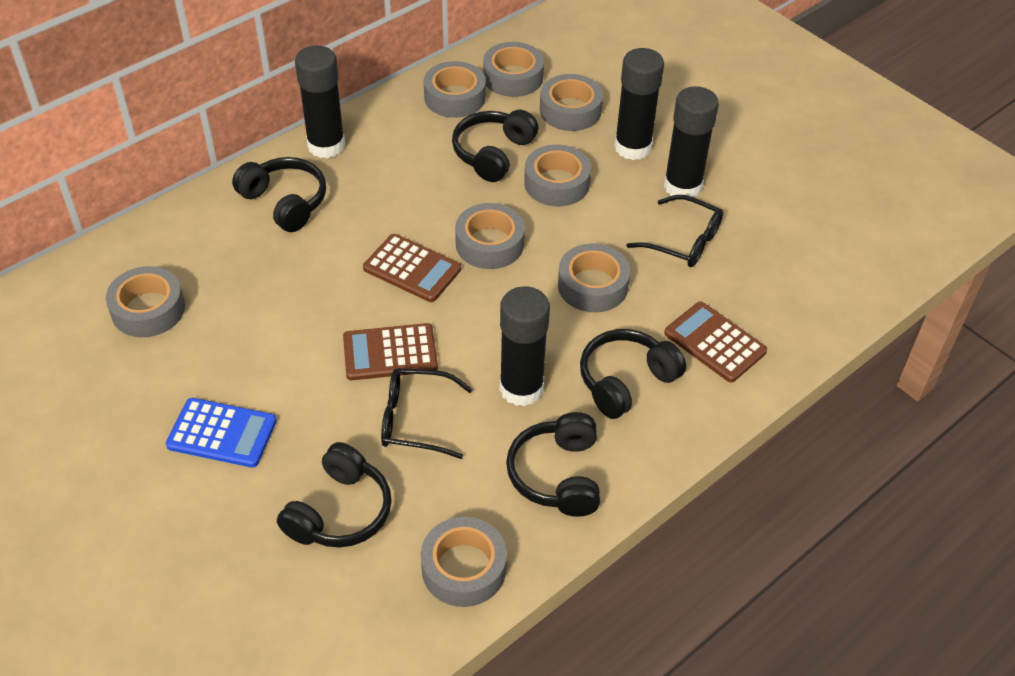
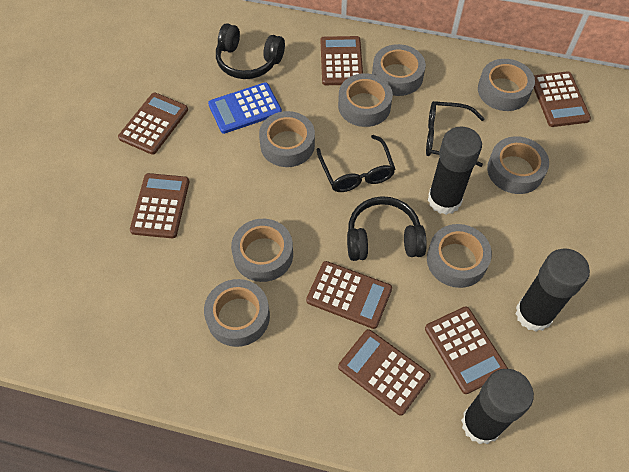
black glue stick: 4 -> 3
black headphones: 5 -> 2
brown calculator: 3 -> 7

